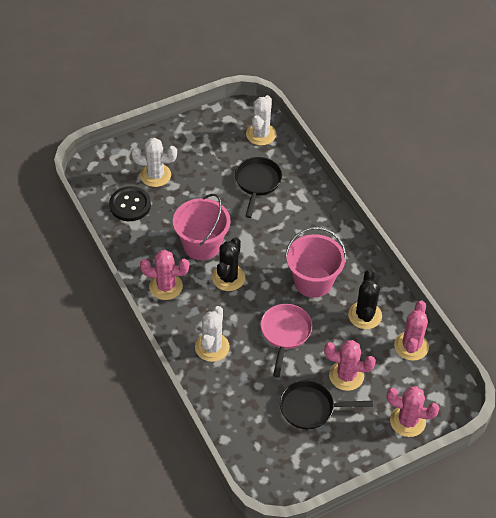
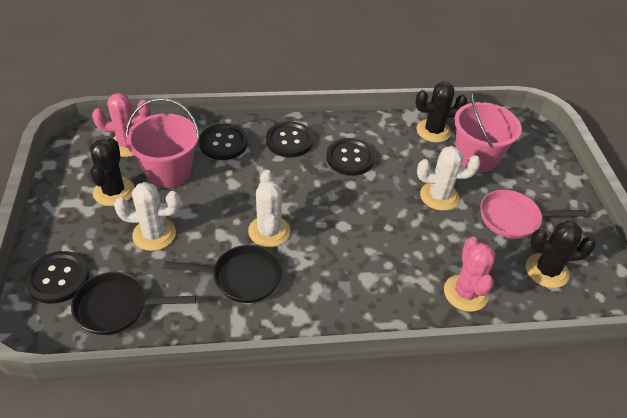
black button: 1 -> 4
black cactus: 2 -> 3
pink cactus: 4 -> 2

